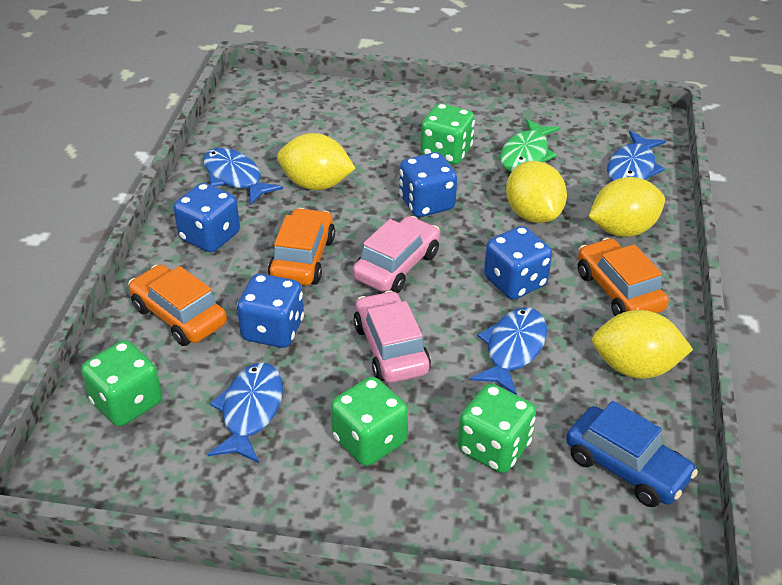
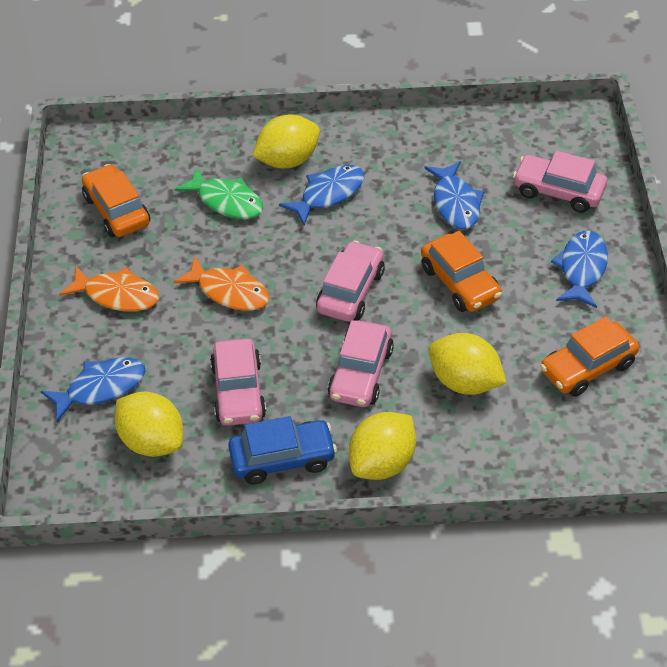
blue dice: 4 -> 0
green dice: 4 -> 0
orange fish: 0 -> 2
pink car: 2 -> 4

